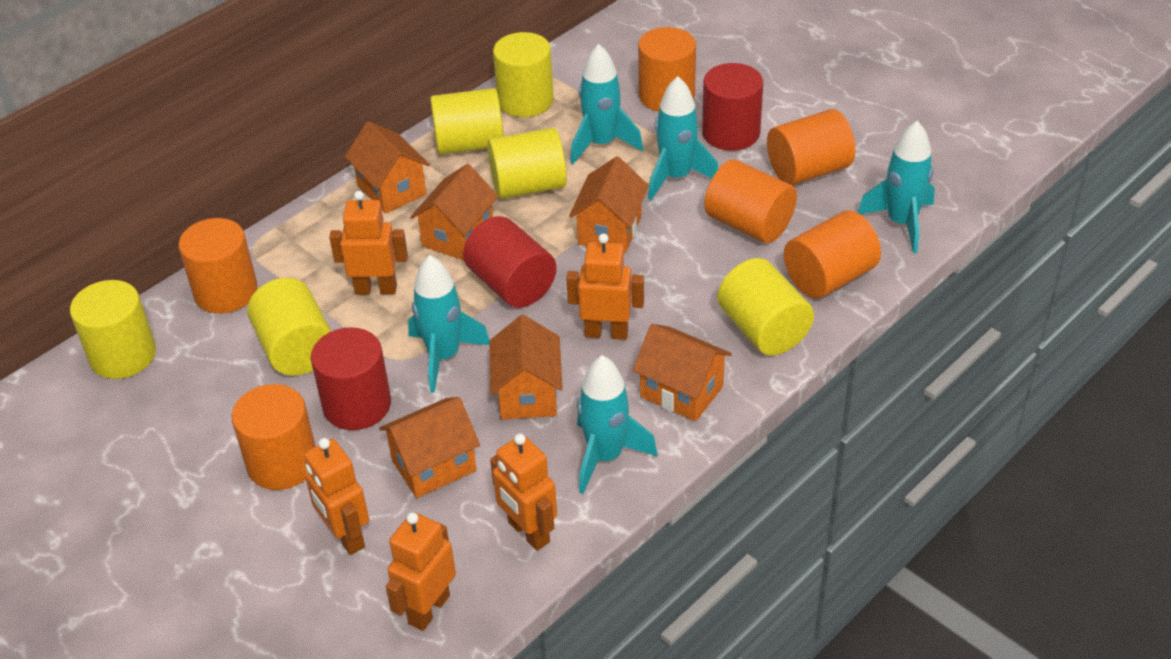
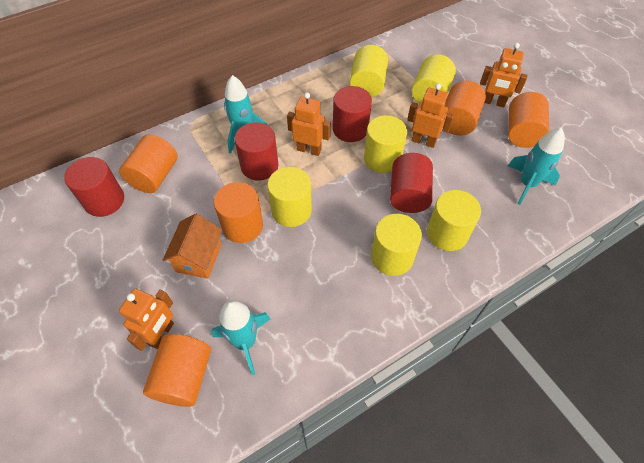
orange cylinder: 6 -> 5
orange house: 6 -> 1
orange robot: 5 -> 4
red cylinder: 3 -> 4
turquoise rocket: 5 -> 3

